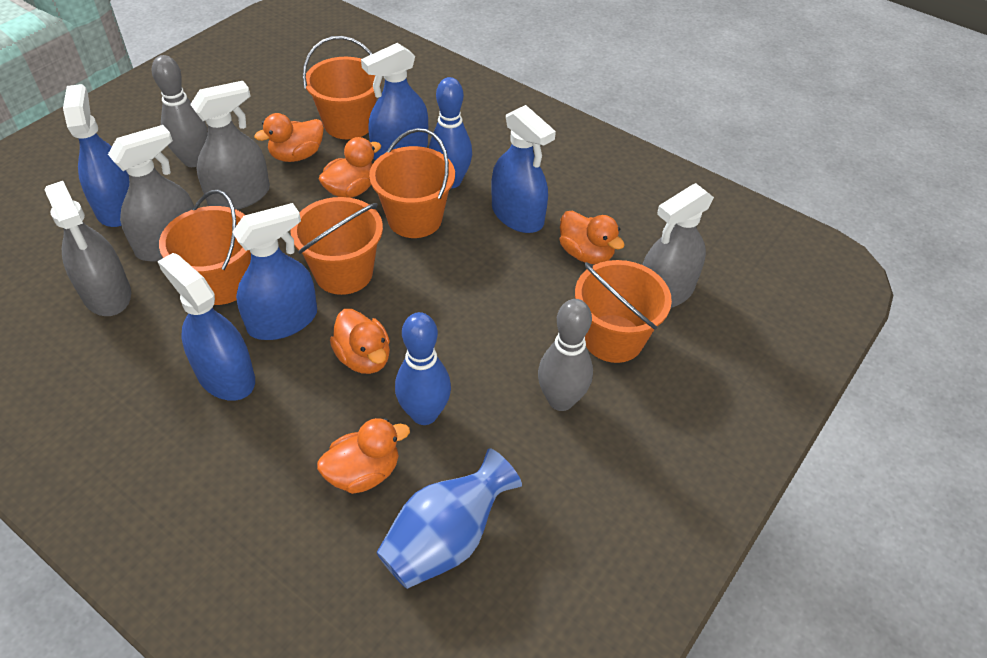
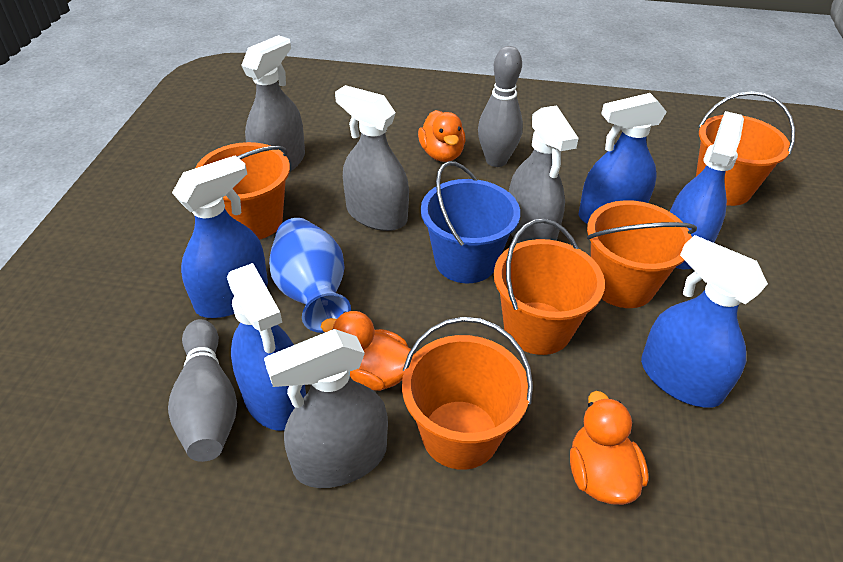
blue bowling pin: 2 -> 0
blue bucket: 0 -> 1
orange duck: 5 -> 3

